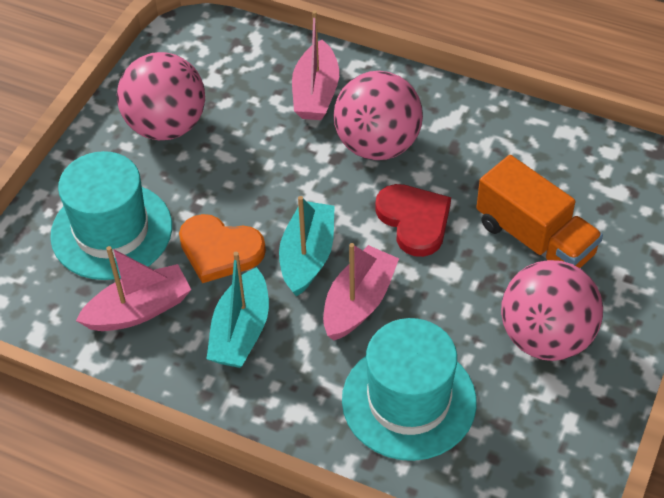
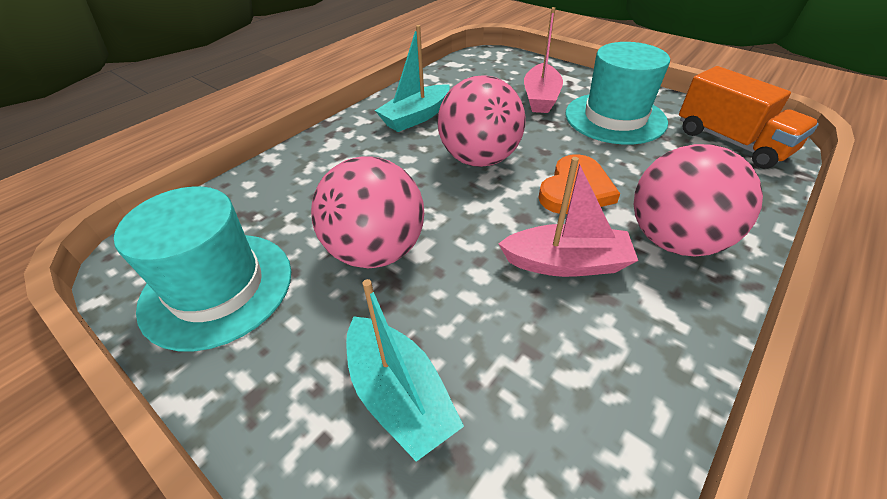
pink boat: 3 -> 2
red heart: 1 -> 0

